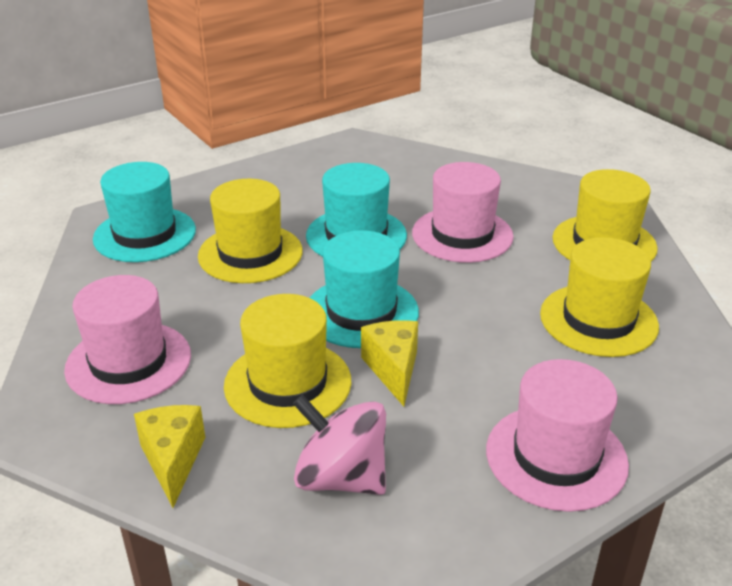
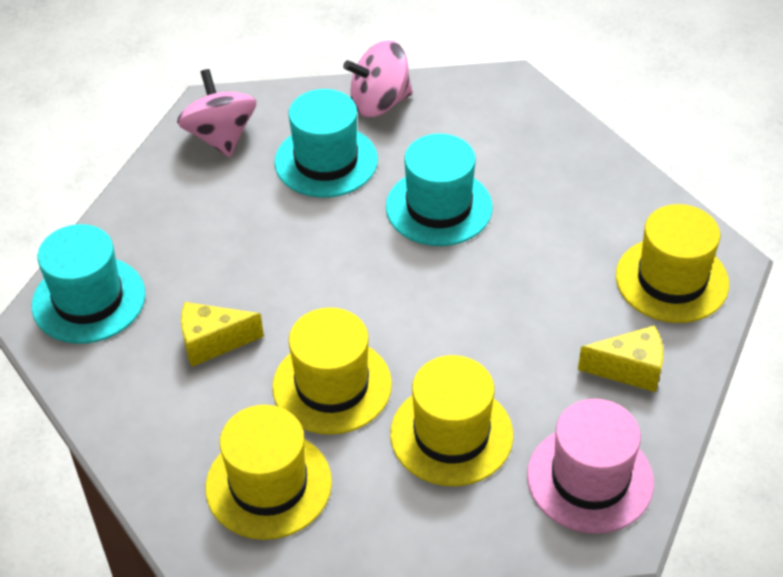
pink hat: 3 -> 1
pink spinning top: 1 -> 2

